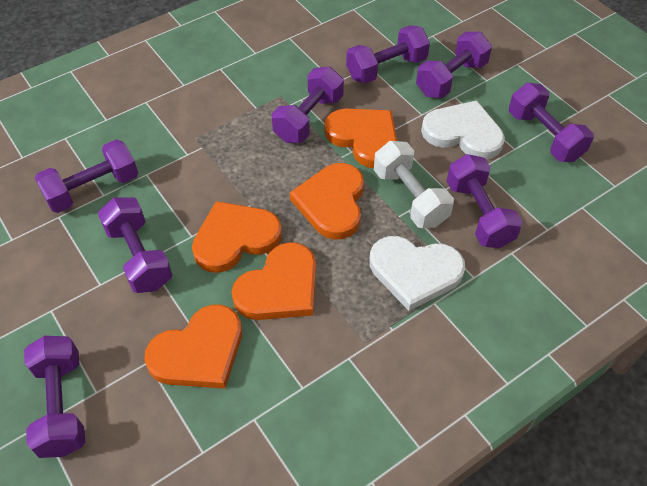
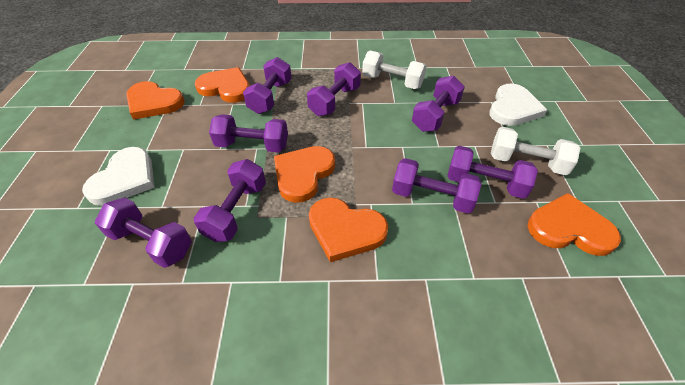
white dumbbell: 1 -> 2

